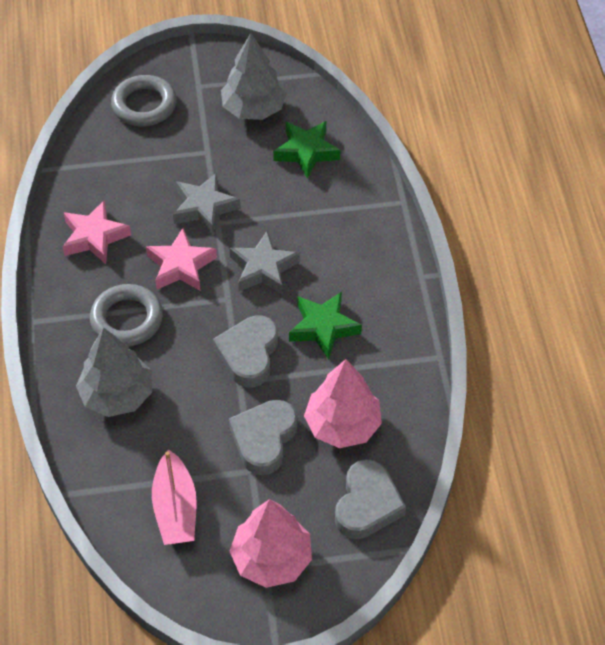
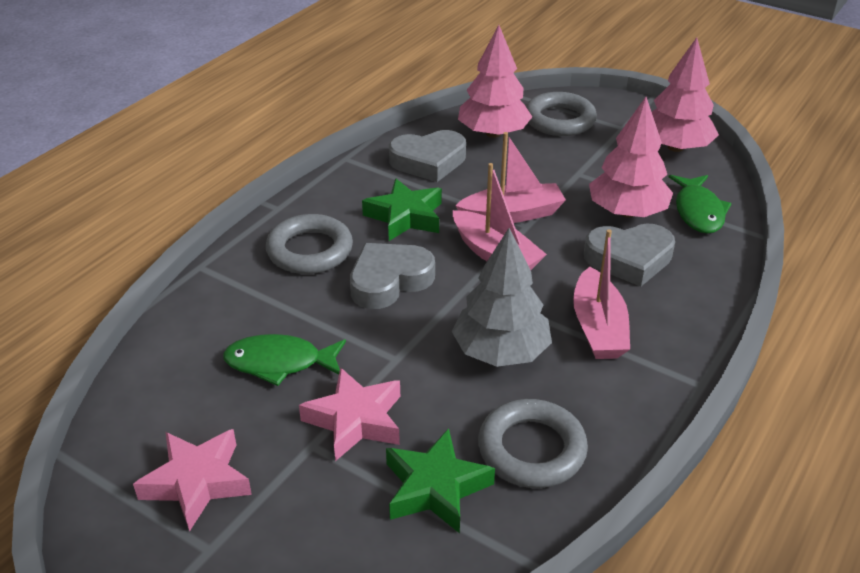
green fish: 0 -> 2
grey ring: 2 -> 3
grey star: 2 -> 0
grey tree: 2 -> 1
pink boat: 1 -> 3
pink tree: 2 -> 3

